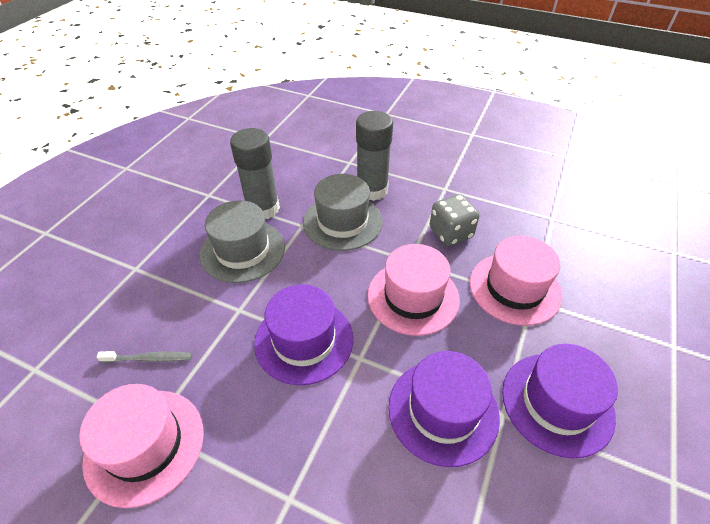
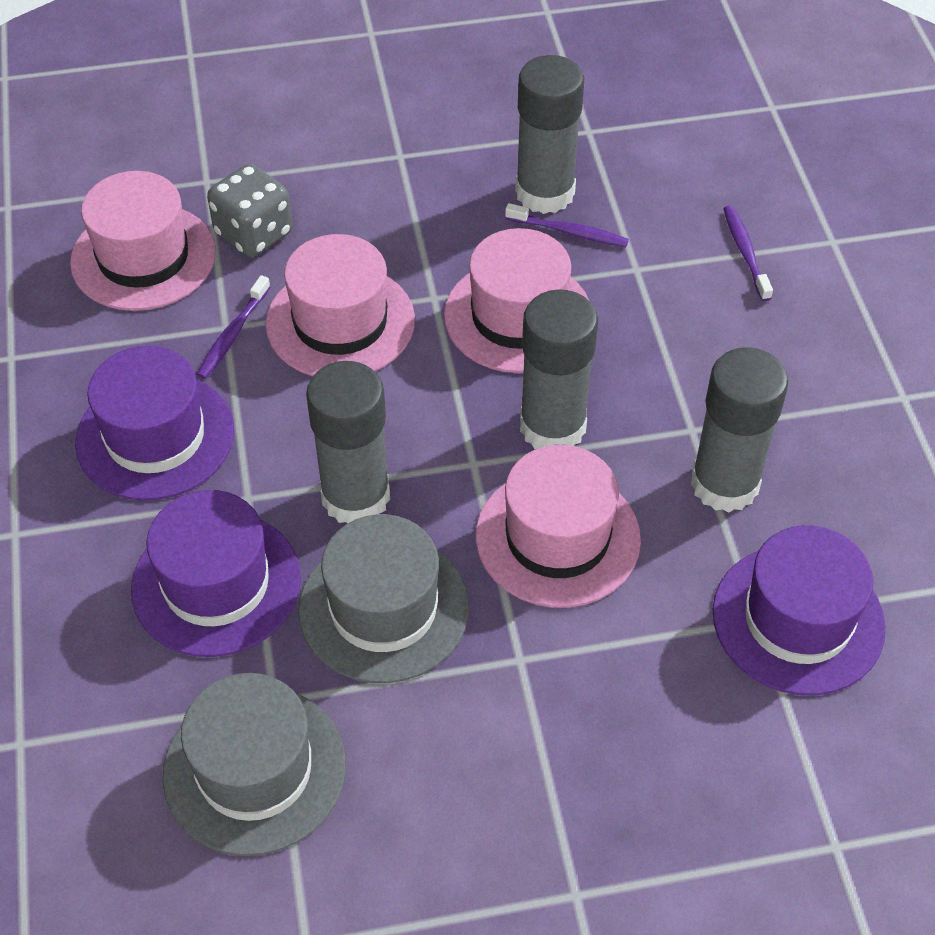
grey glue stick: 2 -> 4
grey toothbrush: 1 -> 0
pink hat: 3 -> 4
purple toothbrush: 0 -> 3

